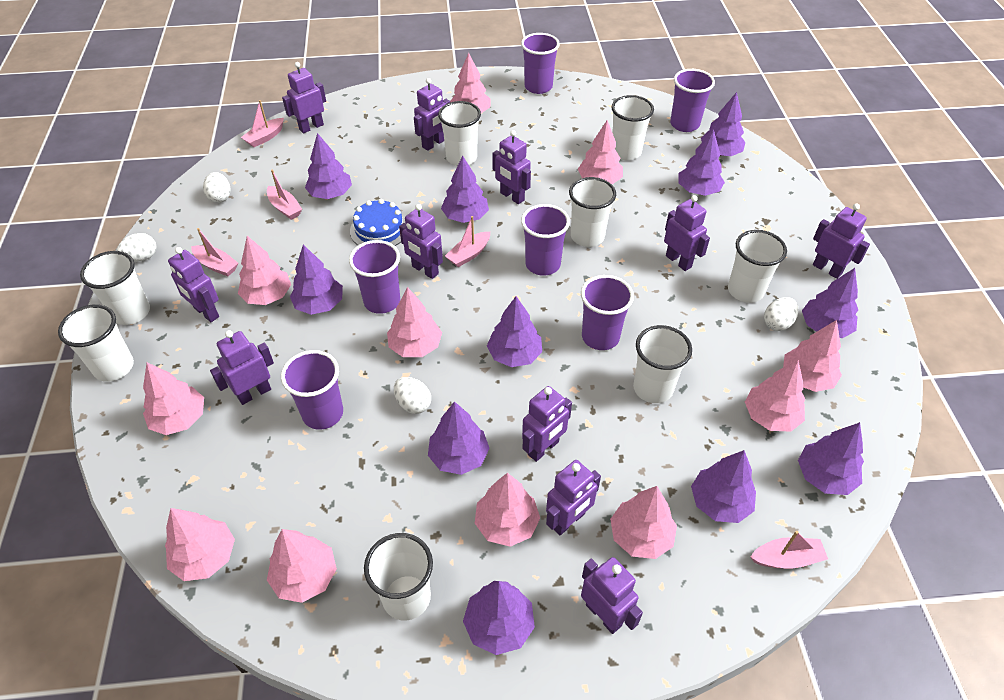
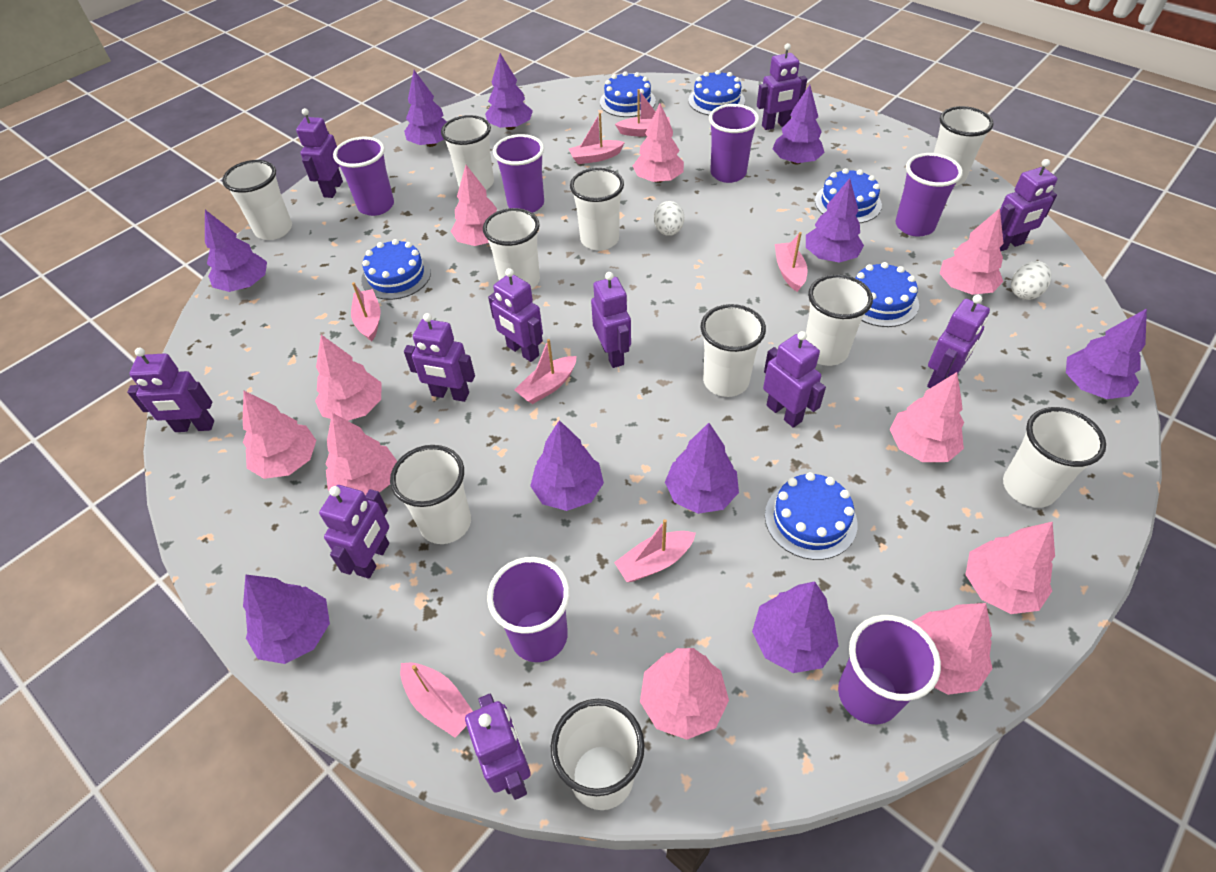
blue cake: 1 -> 6
pink boat: 5 -> 7
pink tree: 11 -> 10
purple tree: 11 -> 10
white cup: 8 -> 10
white egg: 4 -> 2

